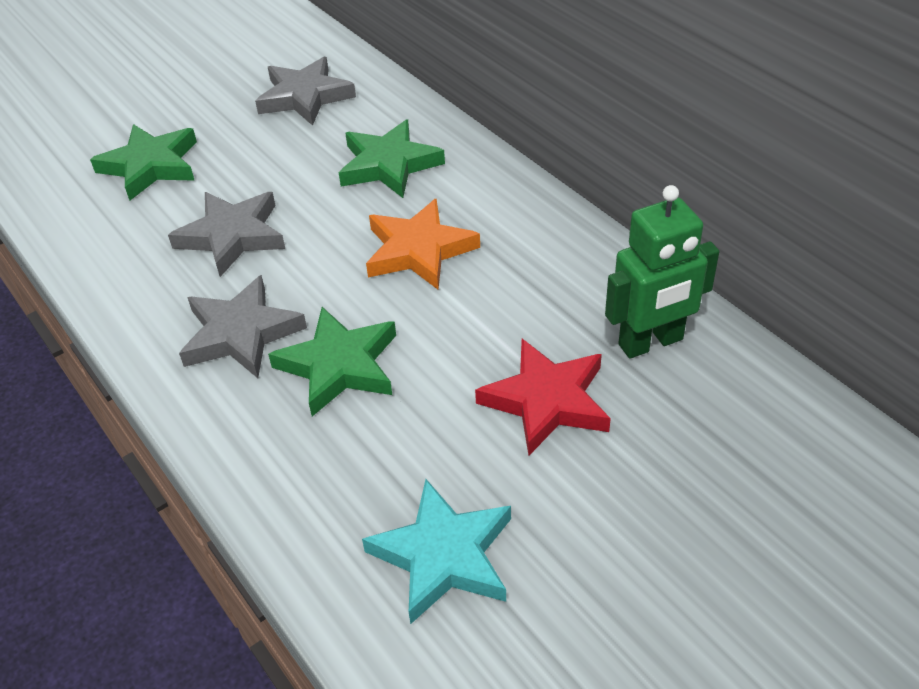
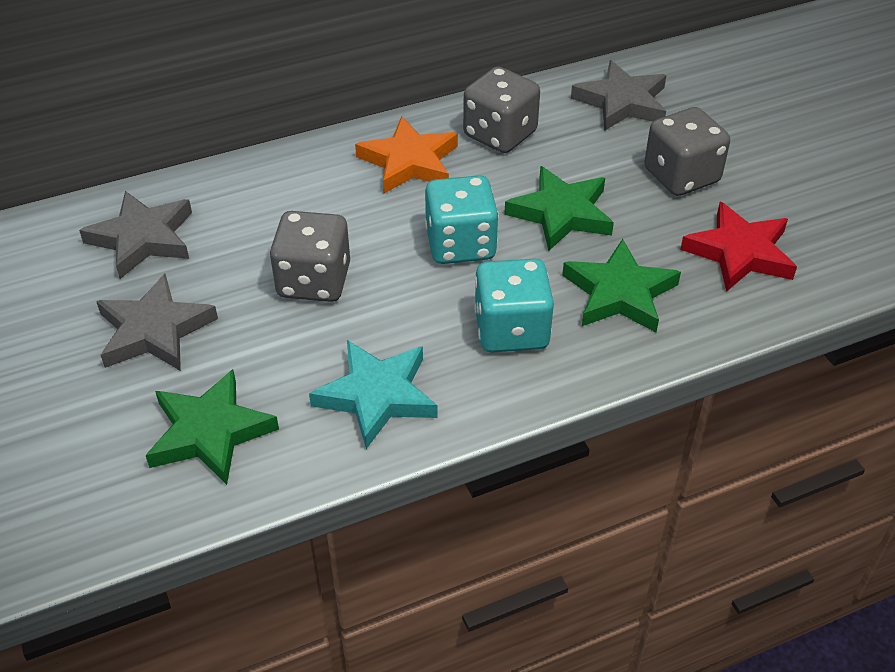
green robot: 1 -> 0
grey dice: 0 -> 3
turquoise dice: 0 -> 2

